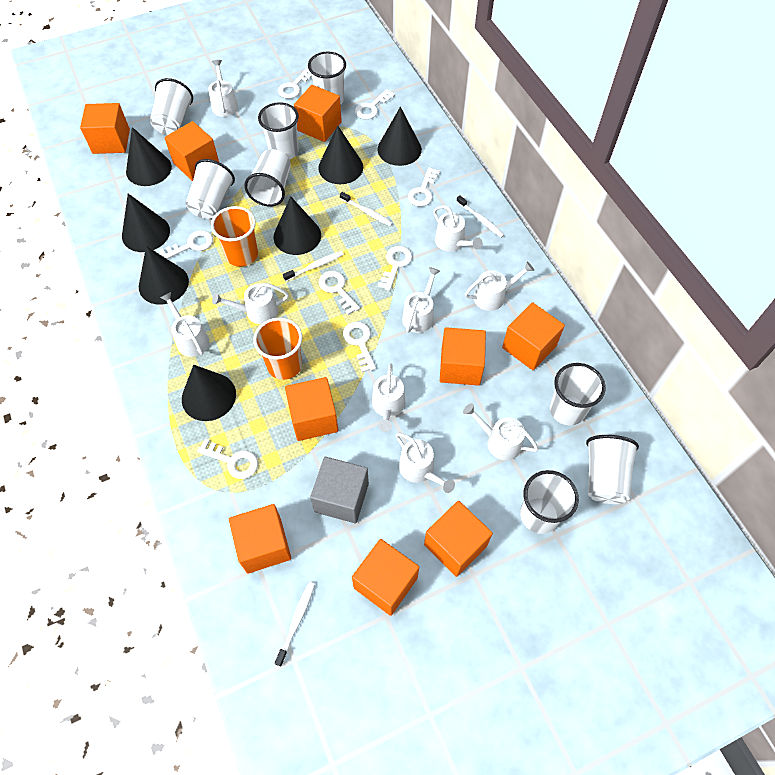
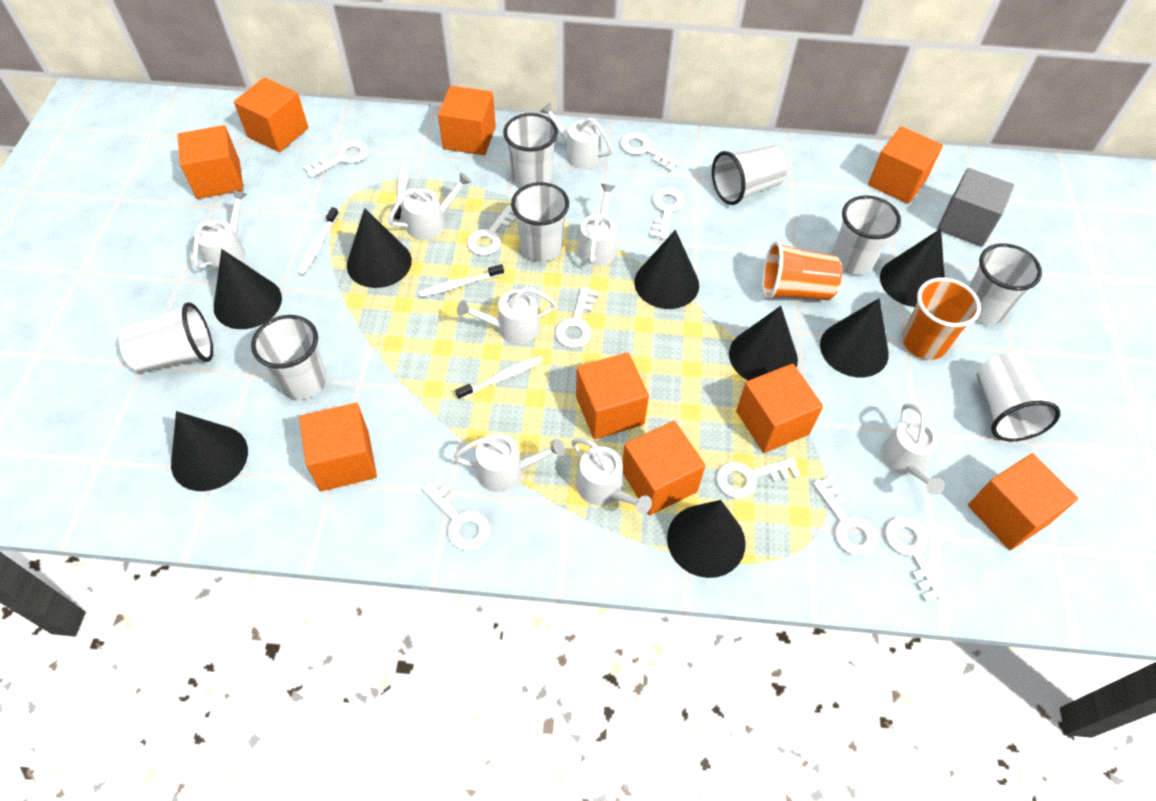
black cone: 7 -> 8
white key: 8 -> 9
white watering can: 9 -> 8

